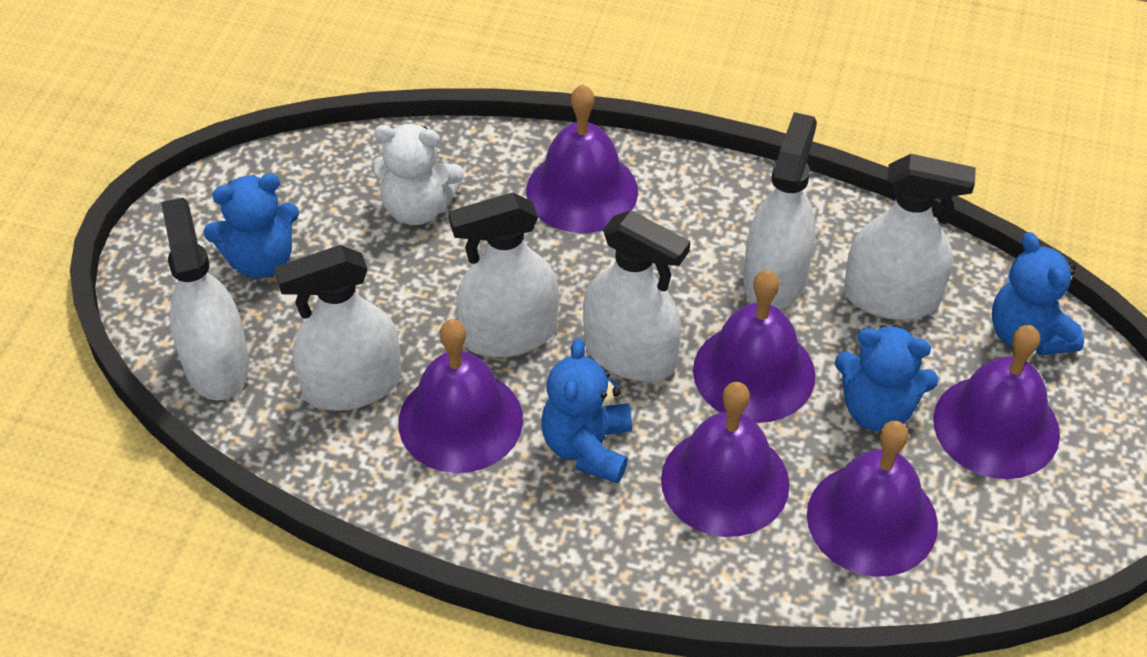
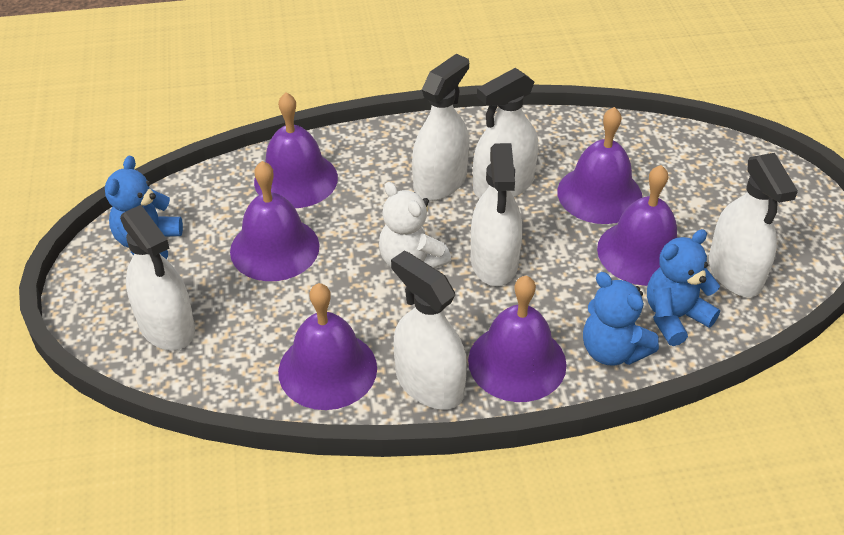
blue teddy bear: 4 -> 3

